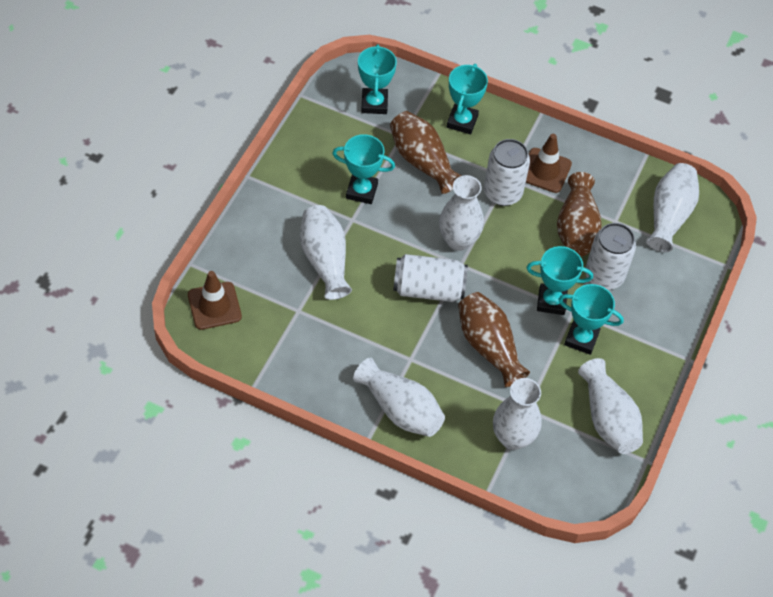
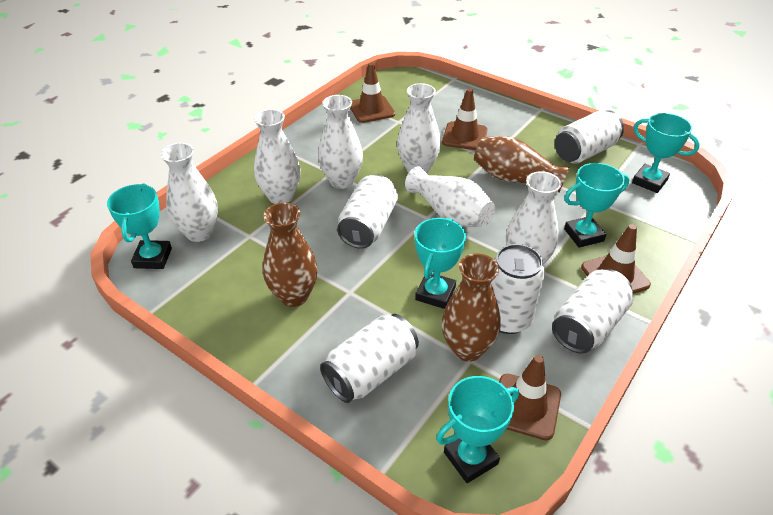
brown traffic cone: 2 -> 4
white can: 3 -> 5

